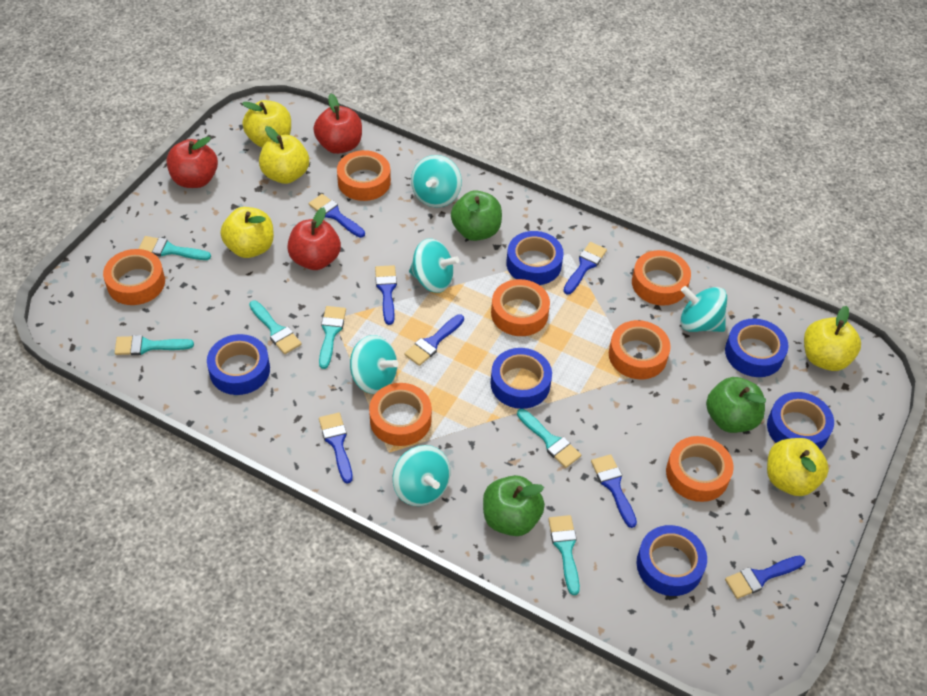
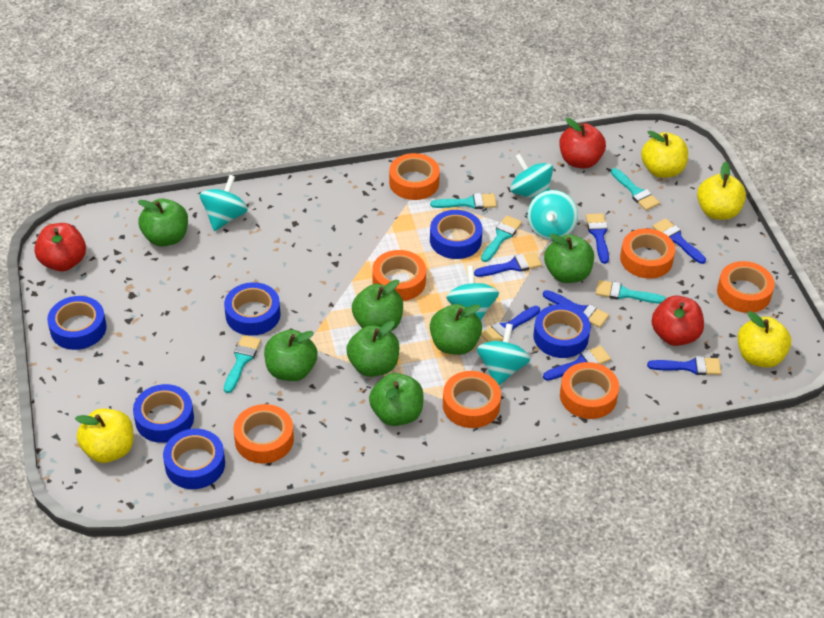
green apple: 3 -> 7
turquoise brush: 6 -> 5
yellow apple: 5 -> 4

